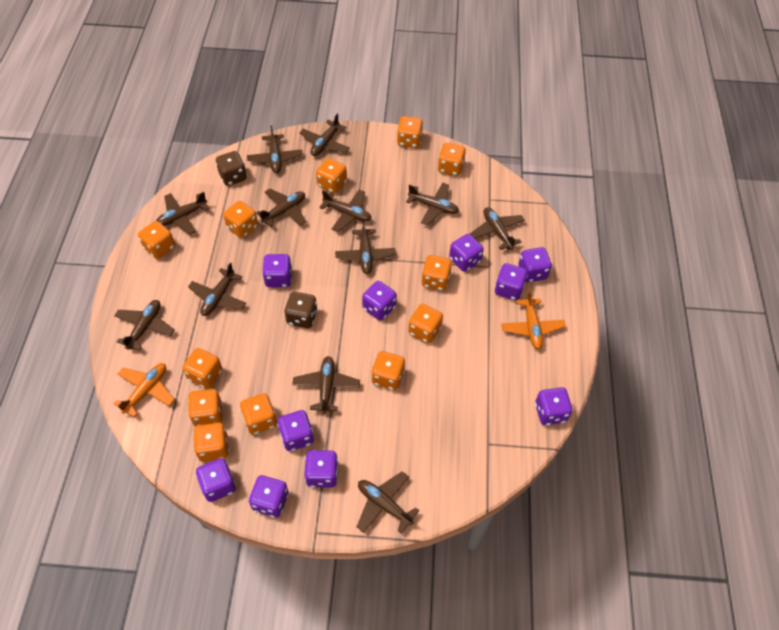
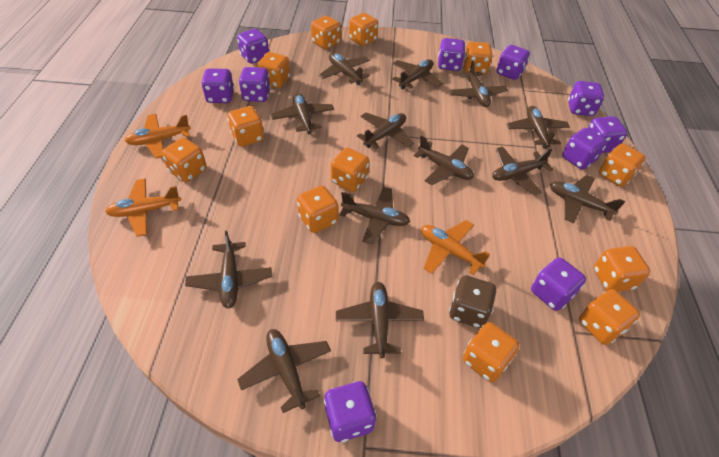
brown dice: 2 -> 1
brown plane: 12 -> 13
orange plane: 2 -> 3

